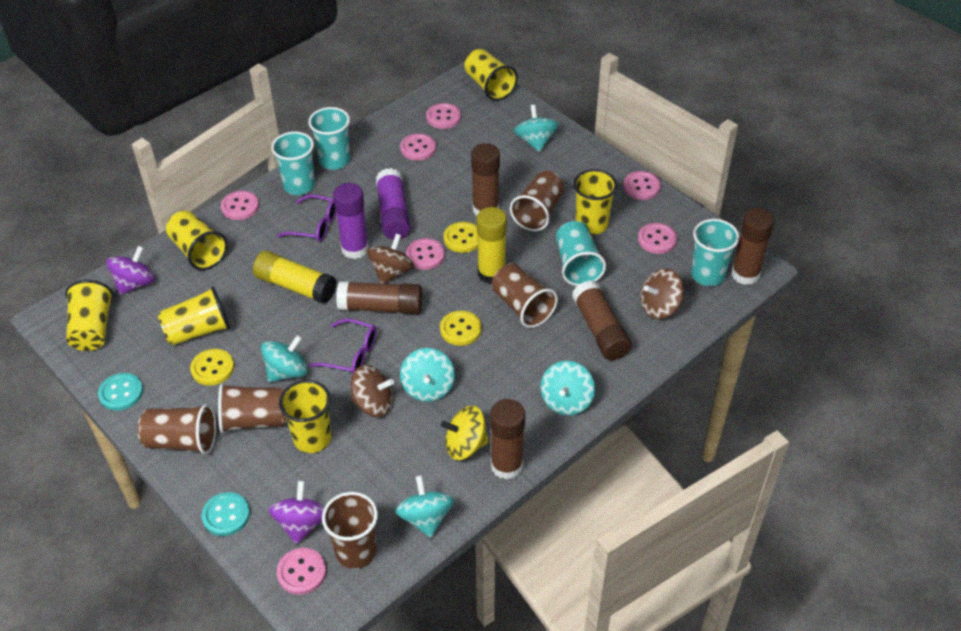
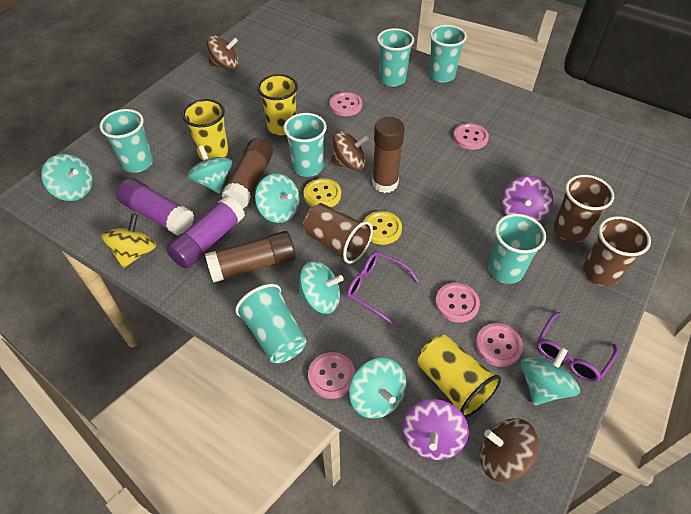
brown cup: 5 -> 3
brown glue stick: 5 -> 3
pink button: 7 -> 5
turquoise button: 2 -> 0
turquoise cup: 4 -> 6
turquoise spinning top: 5 -> 6
yellow button: 3 -> 2
yellow cup: 6 -> 3
yellow glue stick: 2 -> 0

